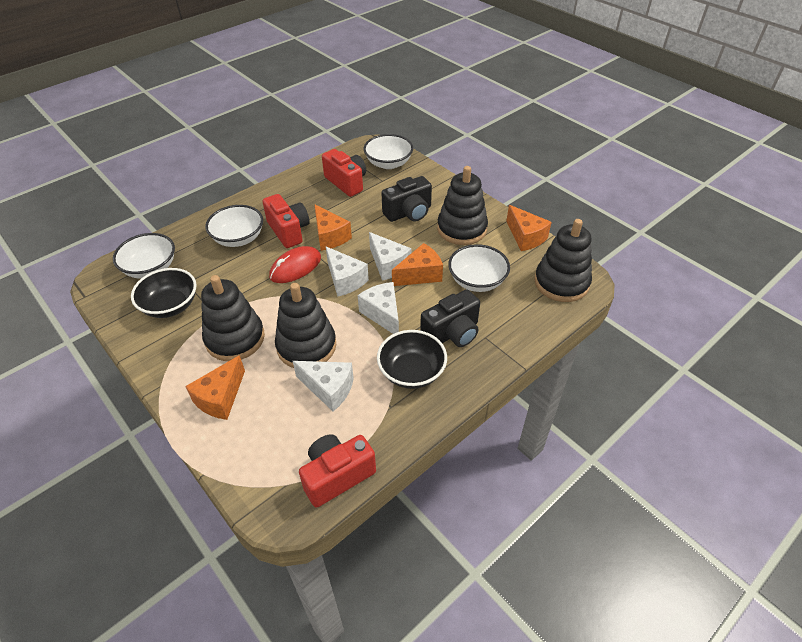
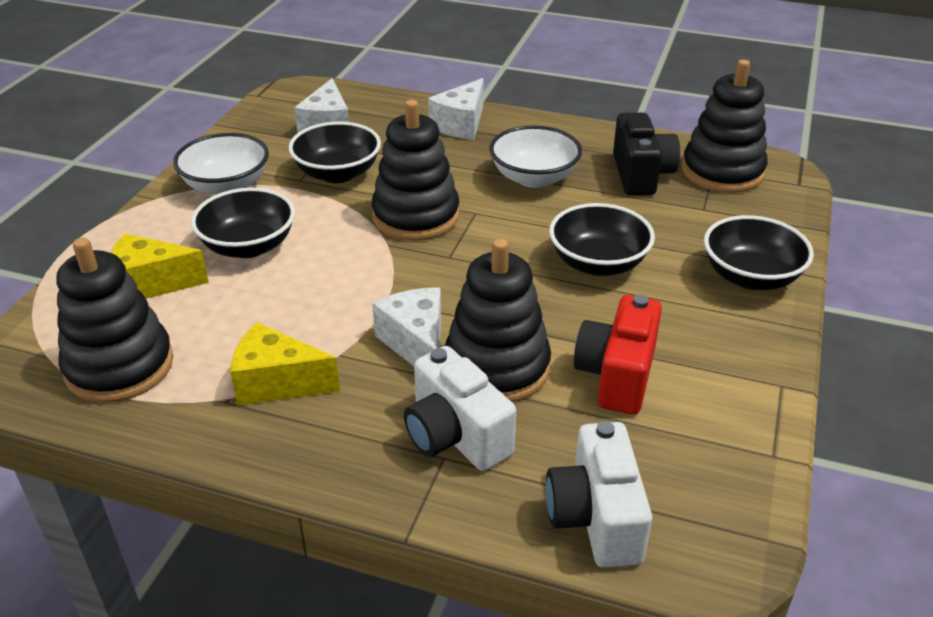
black bowl: 2 -> 4
black camera: 2 -> 1
orange cheese: 4 -> 0
red camera: 3 -> 1
red mouse: 1 -> 0
white bowl: 4 -> 2
white camera: 0 -> 2
white cheese: 4 -> 3
yellow cheese: 0 -> 2

